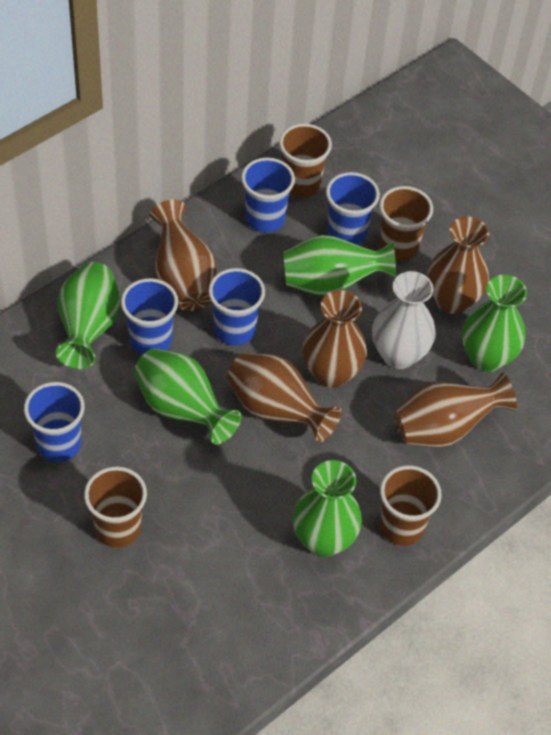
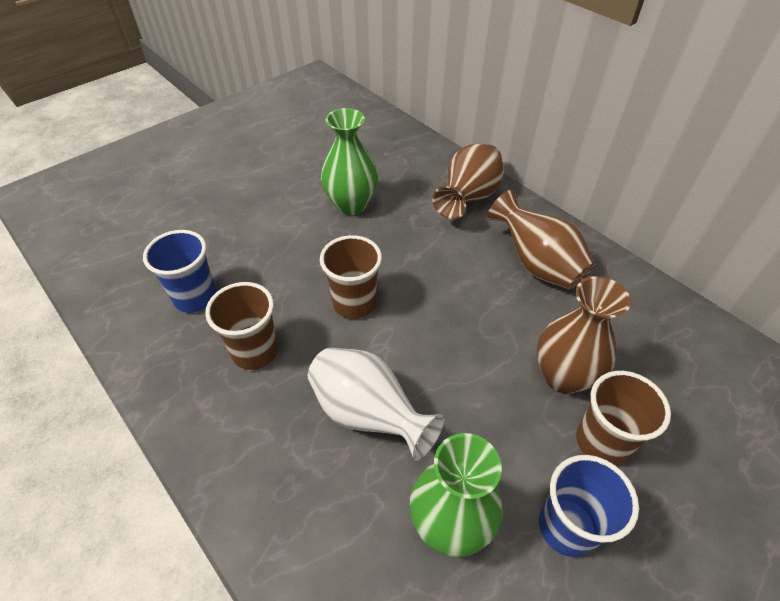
blue cup: 5 -> 2
brown cup: 4 -> 3
brown vase: 5 -> 3
green vase: 5 -> 2

